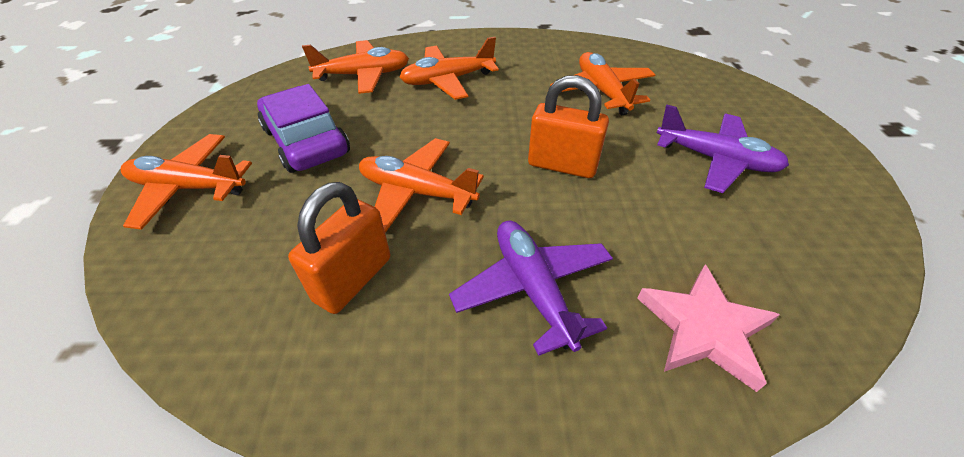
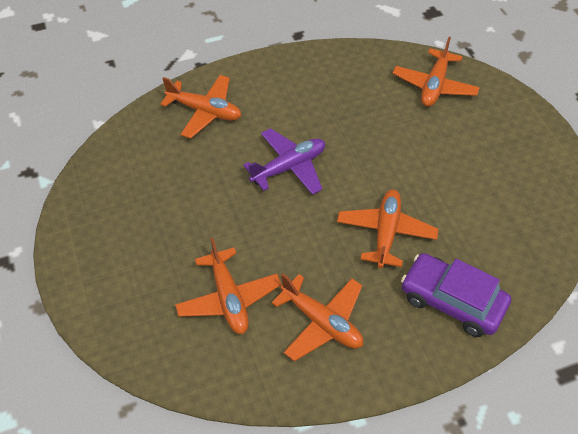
orange padlock: 2 -> 0
pink star: 1 -> 0
purple plane: 2 -> 1

